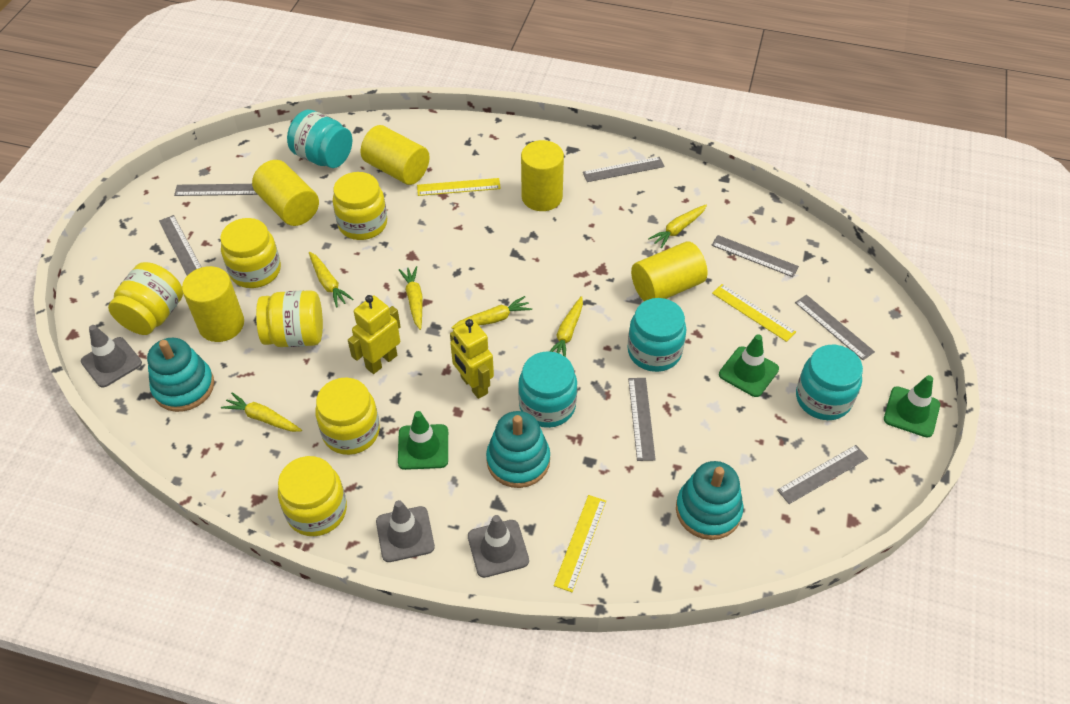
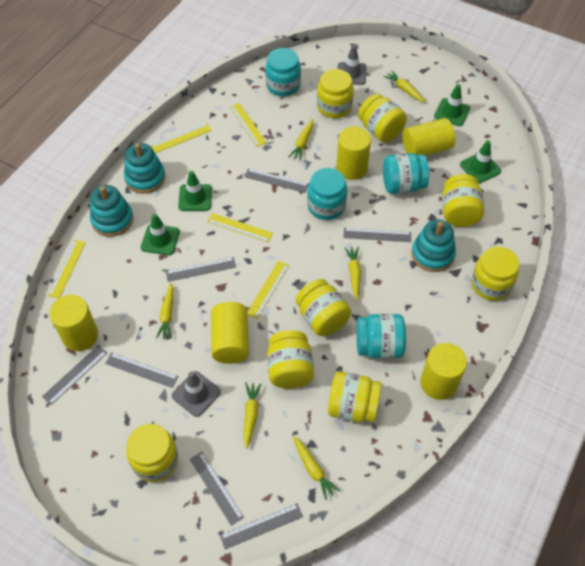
green traffic cone: 3 -> 4
grey traffic cone: 3 -> 2
yellow jar: 6 -> 8
yellow robot: 2 -> 0
yellow ruler: 3 -> 5

